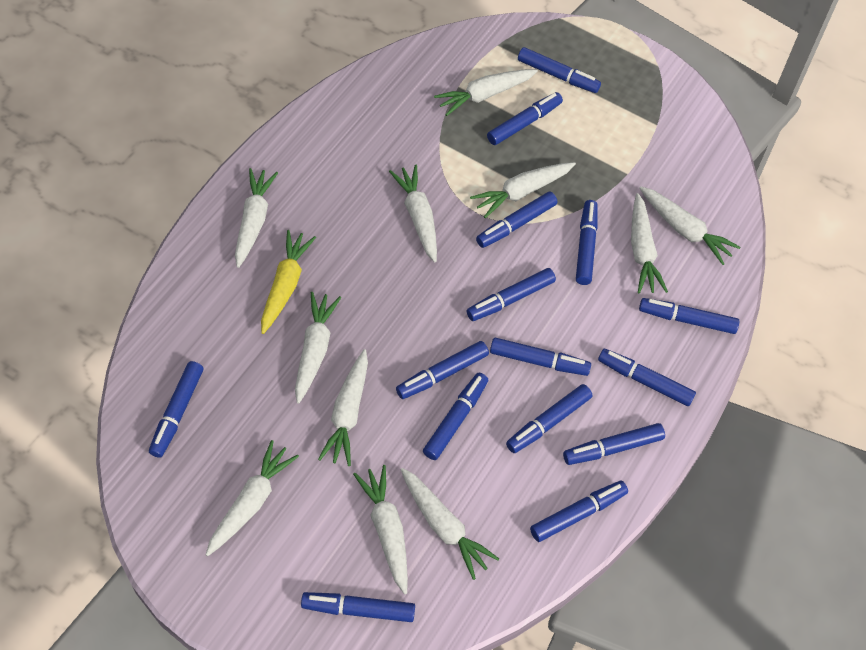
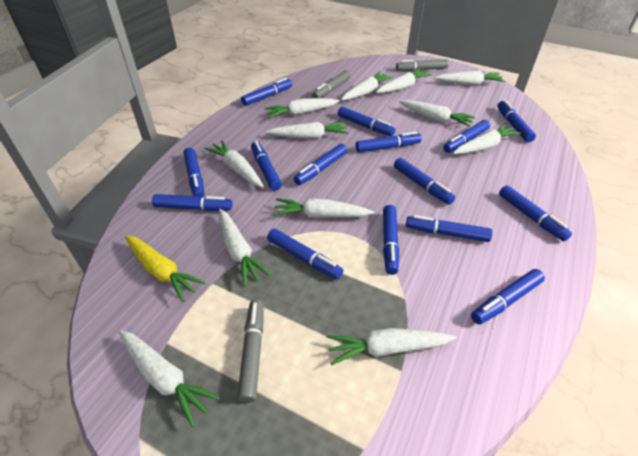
grey marker: 0 -> 3
white carrot: 11 -> 12

